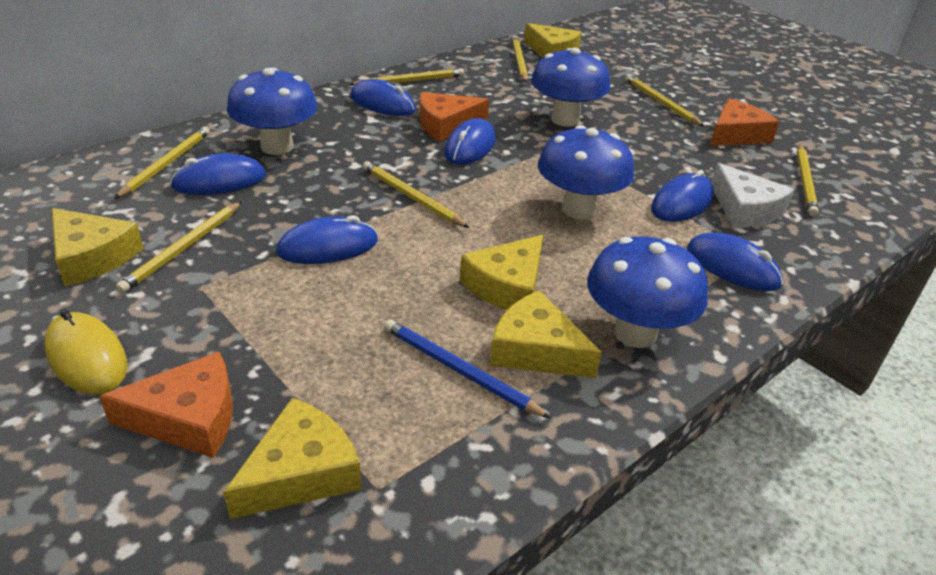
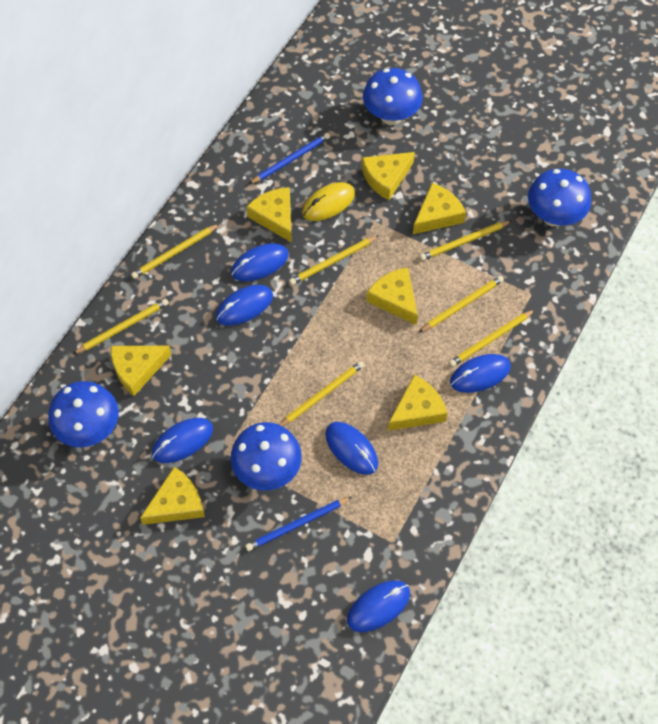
blue pencil: 1 -> 2
orange cheese: 3 -> 0
white cheese: 1 -> 0
yellow cheese: 5 -> 7

